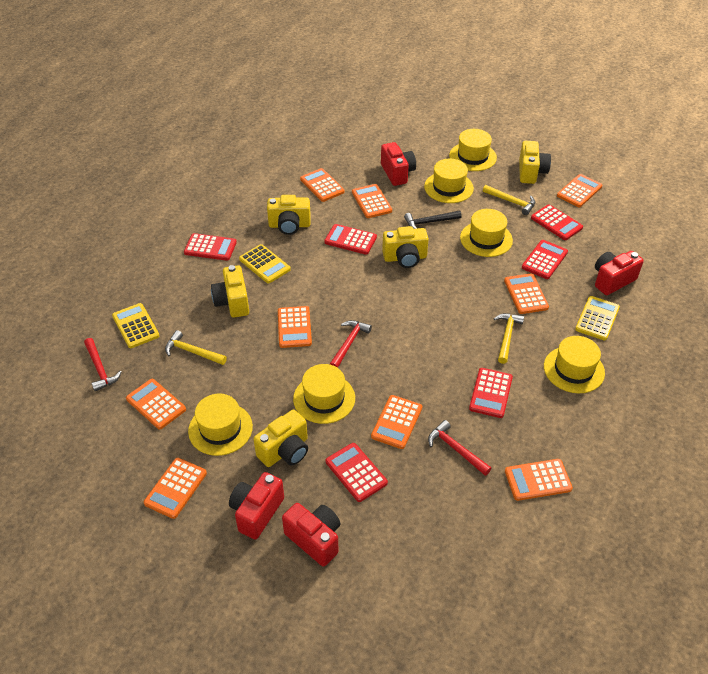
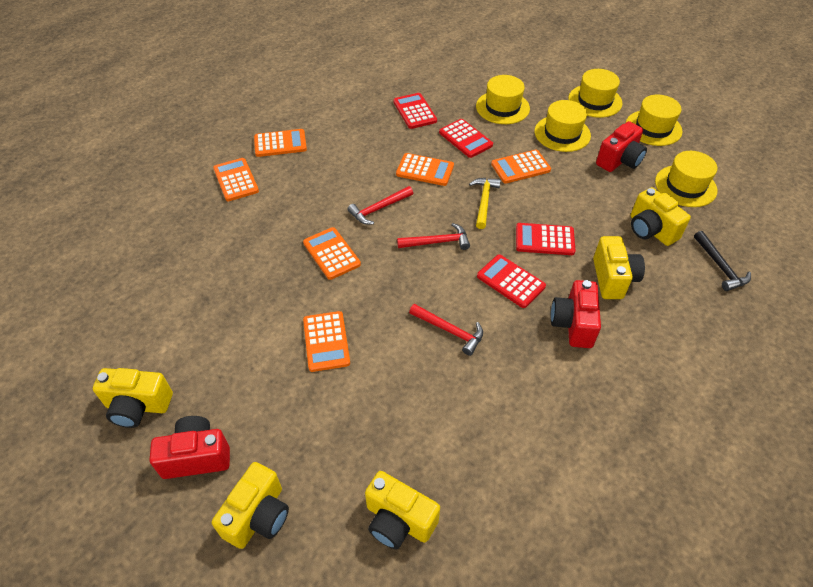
orange calculator: 9 -> 6
red calculator: 6 -> 4
red camera: 4 -> 3
yellow calculator: 3 -> 0
yellow hammer: 3 -> 1
yellow hat: 6 -> 5

